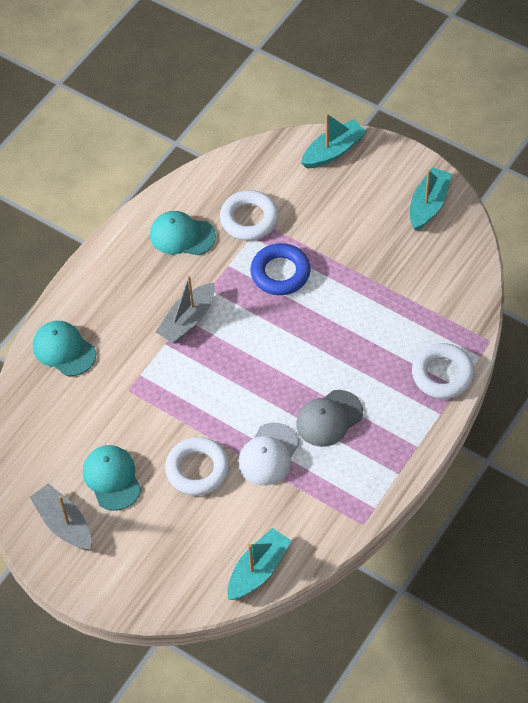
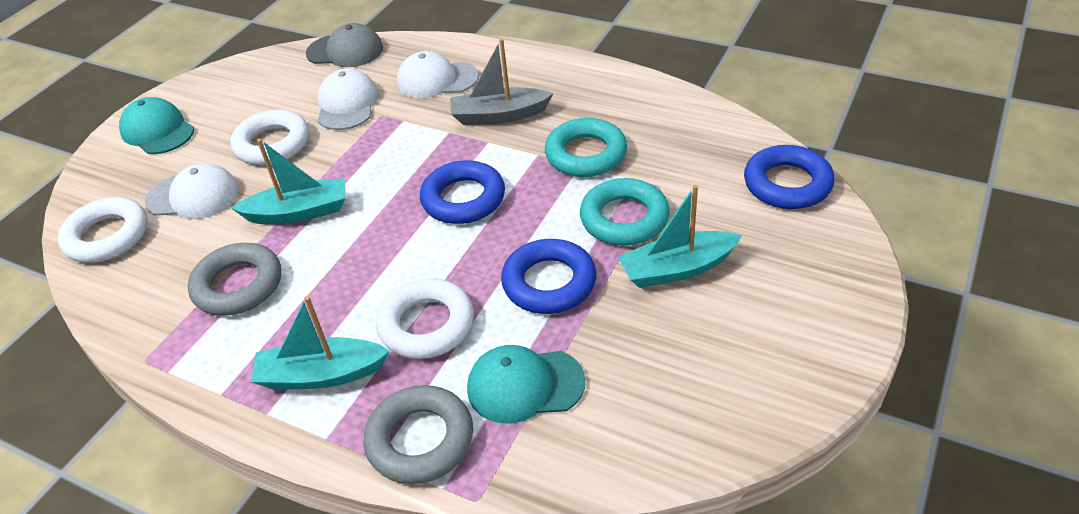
blue ring: 1 -> 3
grey boat: 2 -> 1
grey ring: 0 -> 2
turquoise cap: 3 -> 2
turquoise ring: 0 -> 2
white cap: 1 -> 3

